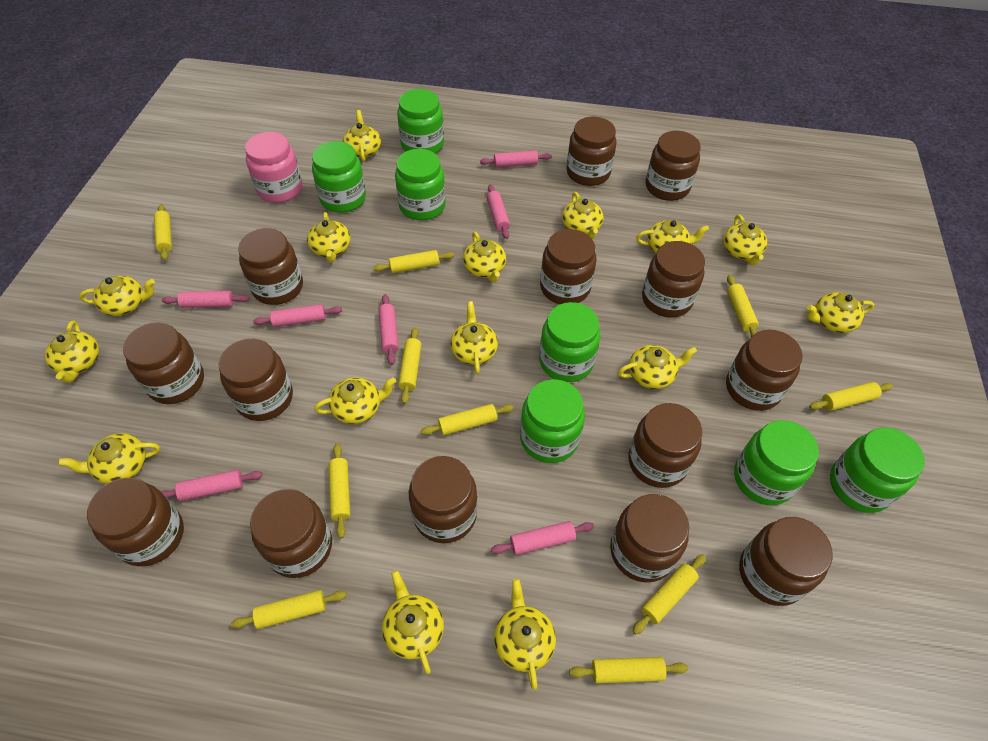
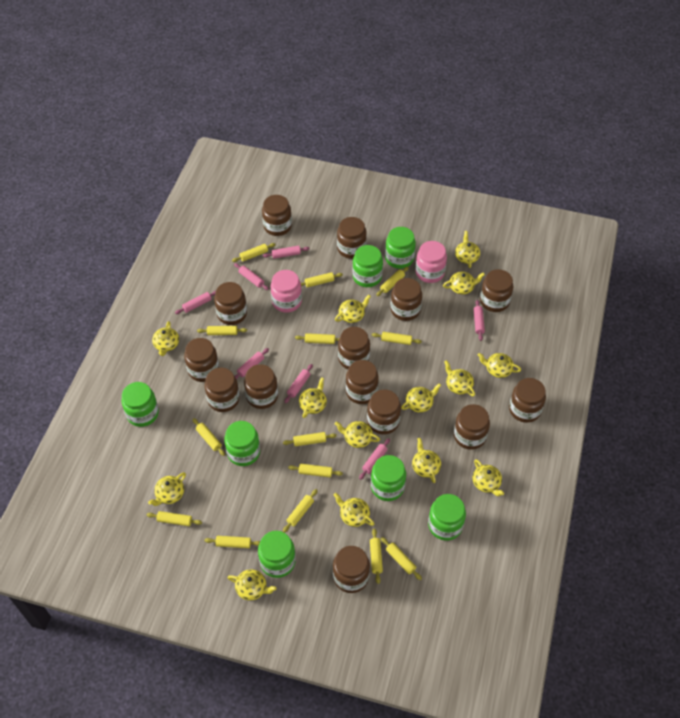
pink jar: 1 -> 2
yellow rolling pin: 10 -> 14
yellow teapot: 15 -> 14

